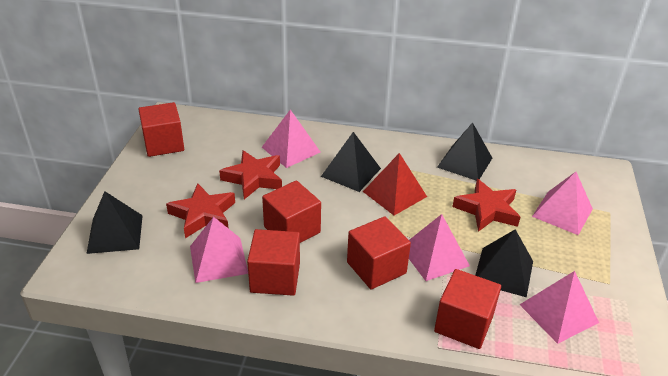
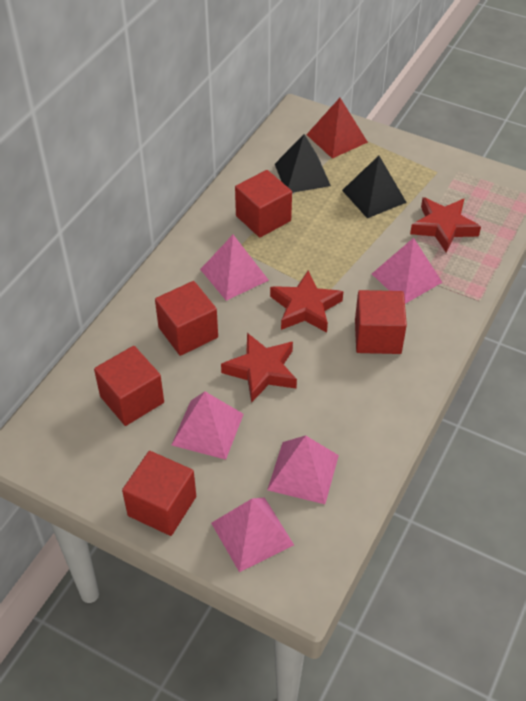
black pyramid: 4 -> 2

